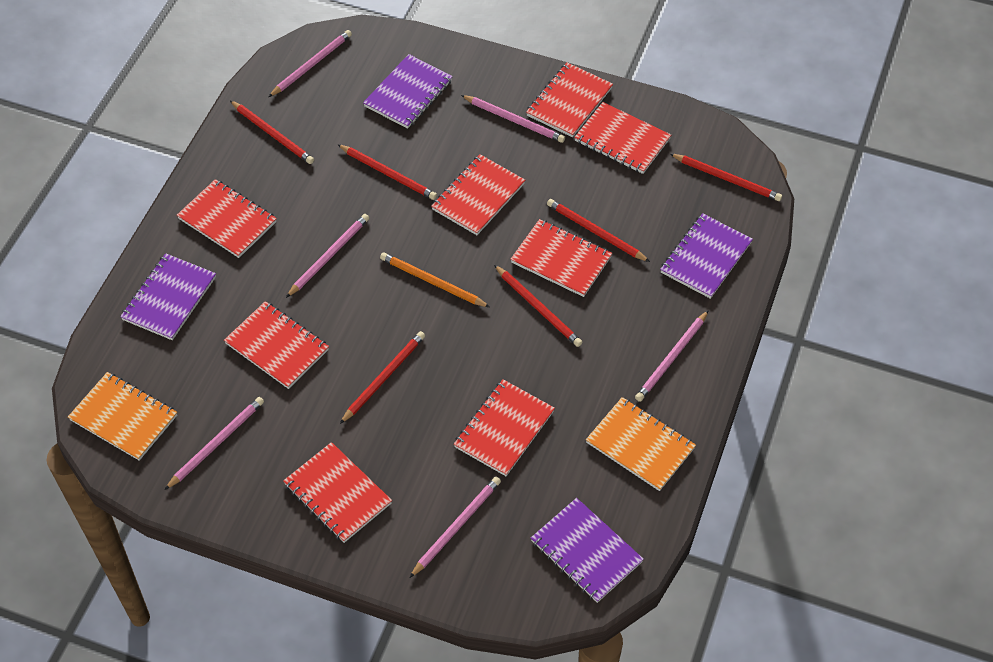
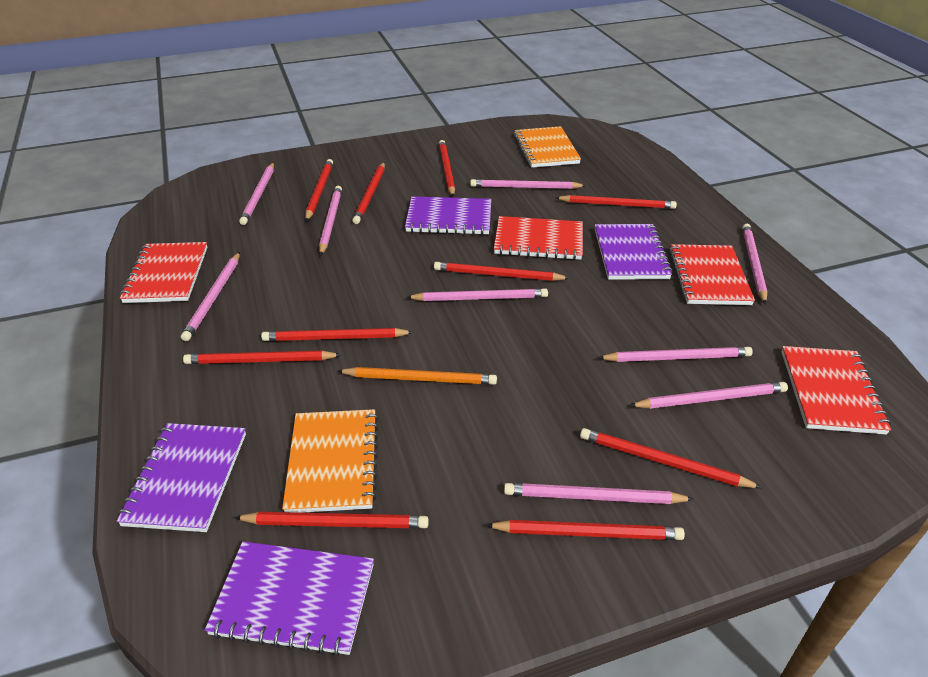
pink pencil: 6 -> 9
red notebook: 8 -> 4
red pencil: 6 -> 10

